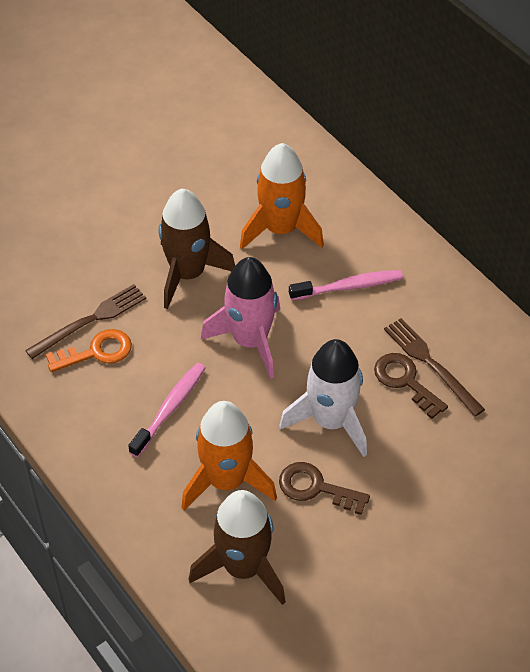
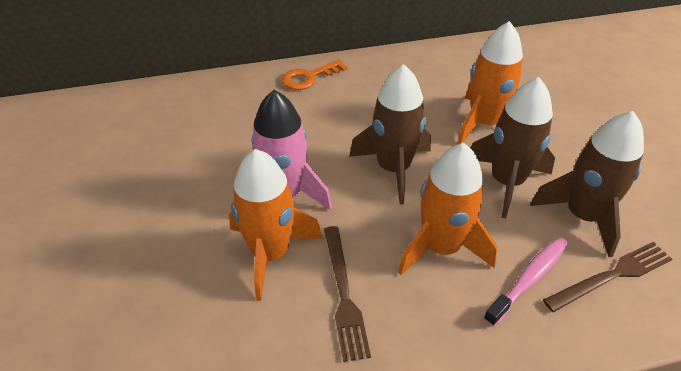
brown key: 2 -> 0
brown rocket: 2 -> 3
orange rocket: 2 -> 3
pink toothbrush: 2 -> 1
white rocket: 1 -> 0

